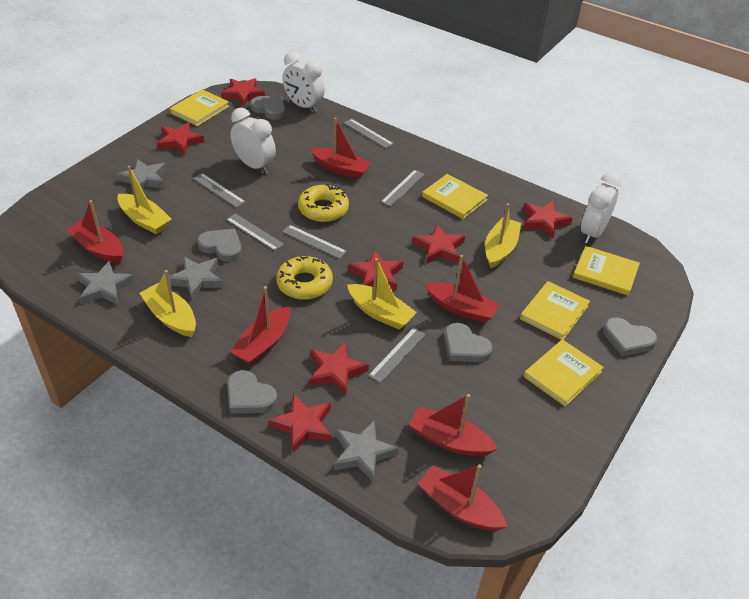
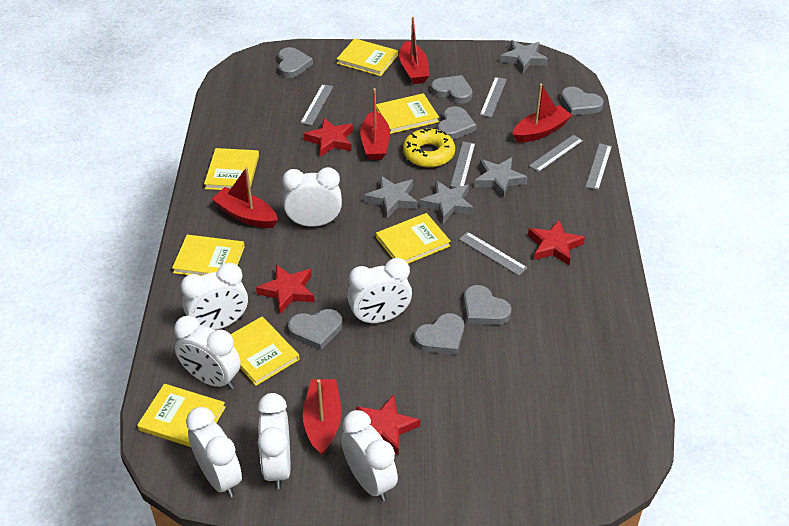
grey heart: 5 -> 7
red boat: 6 -> 5
red star: 7 -> 4
white clock: 3 -> 7
yellow boat: 4 -> 0
yellow book: 5 -> 7
yellow donut: 2 -> 1

